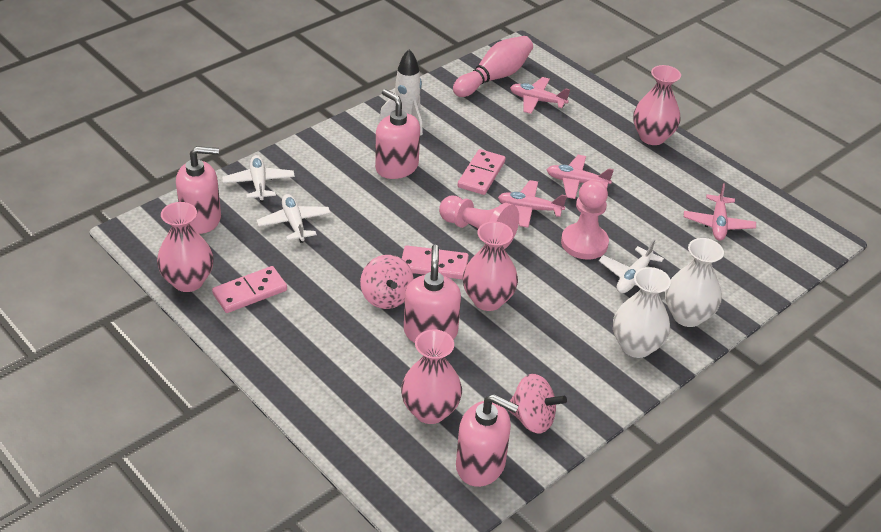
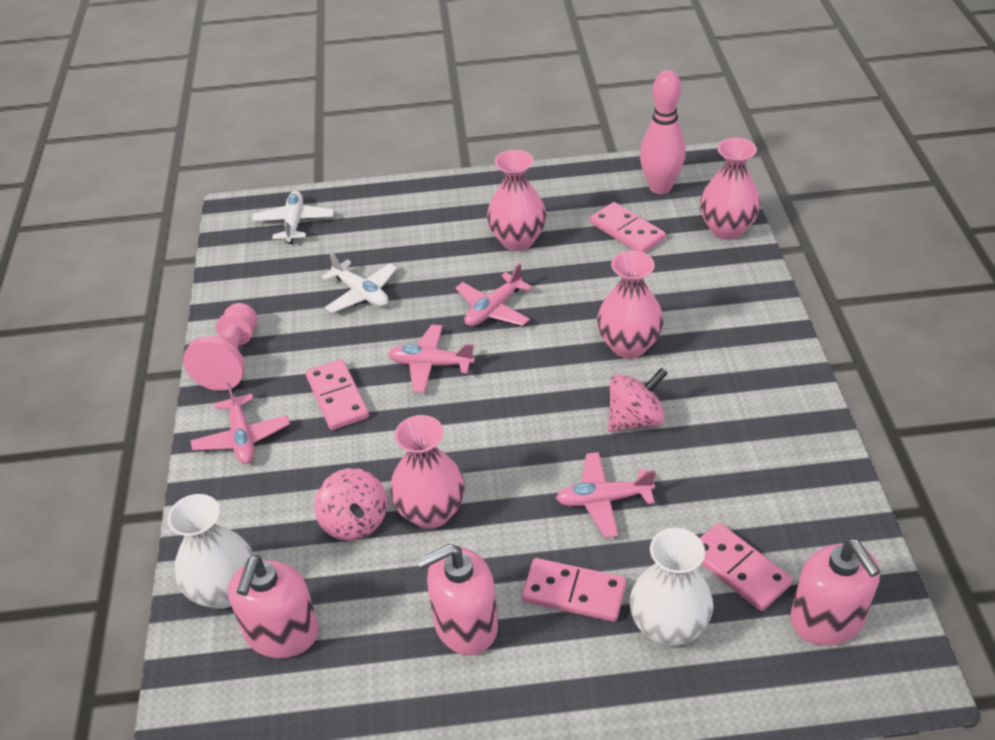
pink domino: 3 -> 4
pink pawn: 2 -> 1
pink soap dispenser: 4 -> 3
white plane: 3 -> 2
white rocket: 1 -> 0

